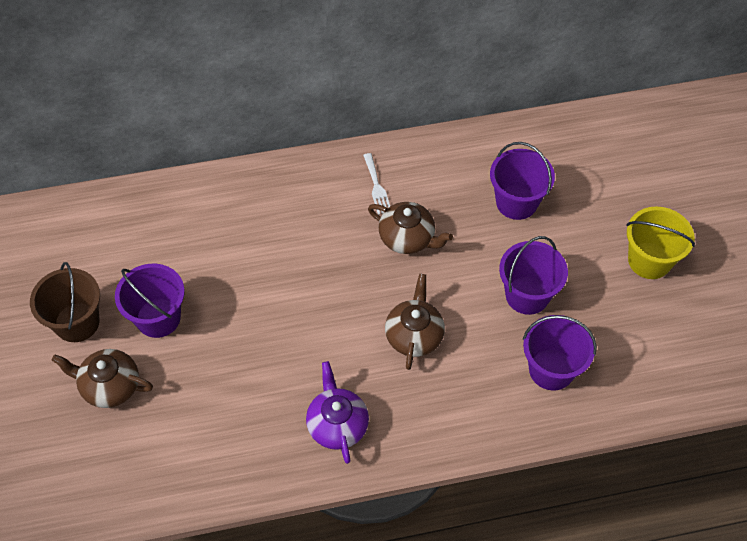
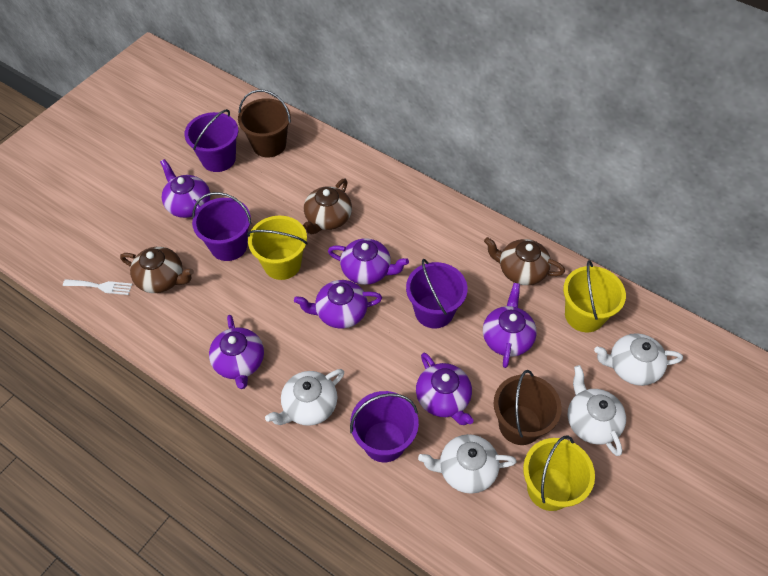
brown bucket: 1 -> 2
purple teapot: 1 -> 6
white teapot: 0 -> 4
yellow bucket: 1 -> 3

